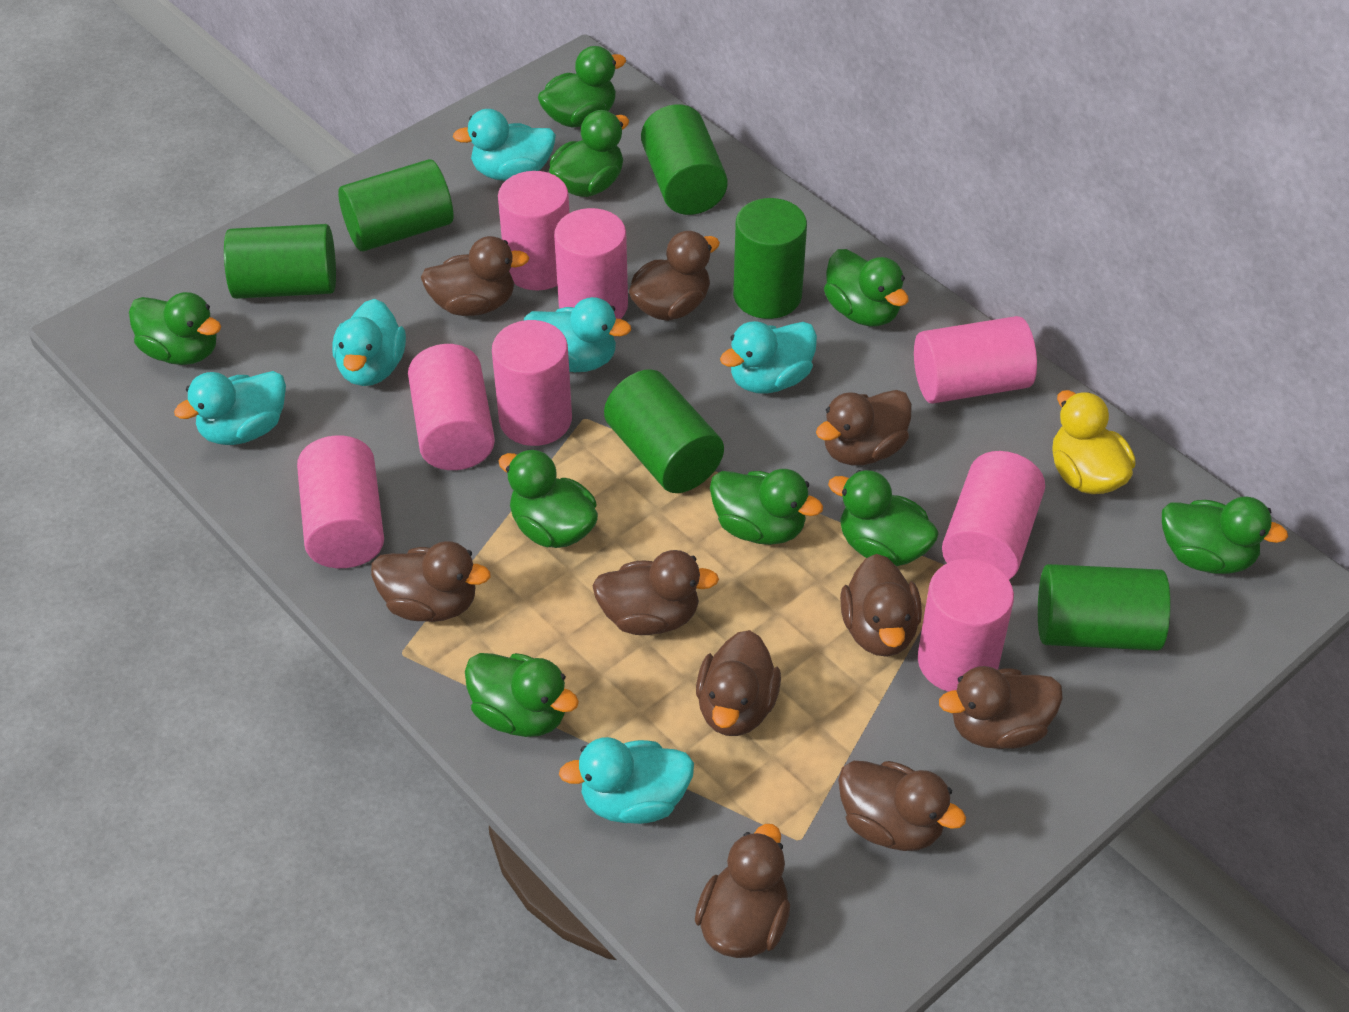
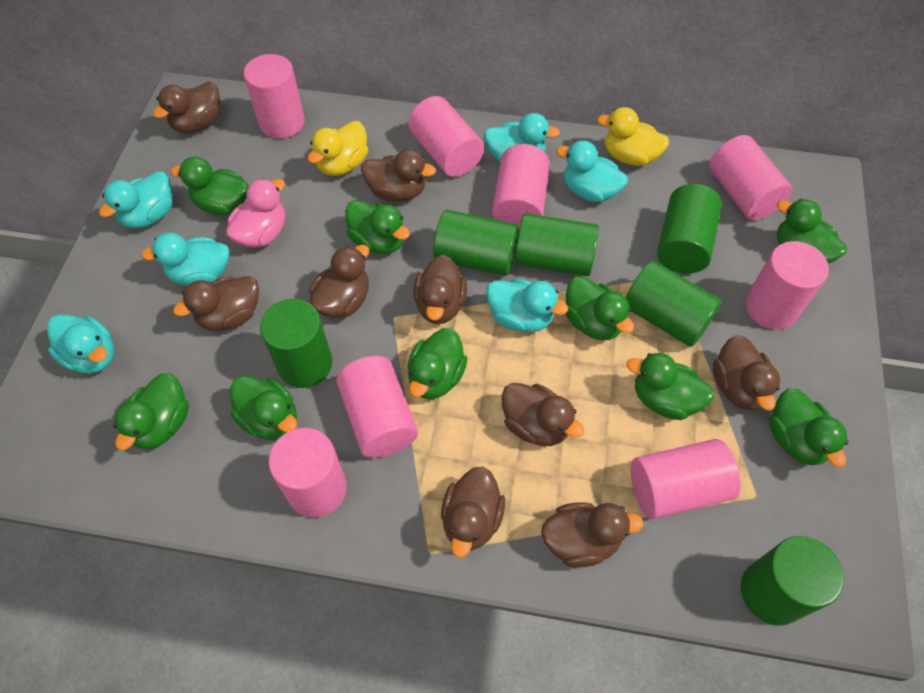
brown duck: 10 -> 9
pink duck: 0 -> 1
yellow duck: 1 -> 2

